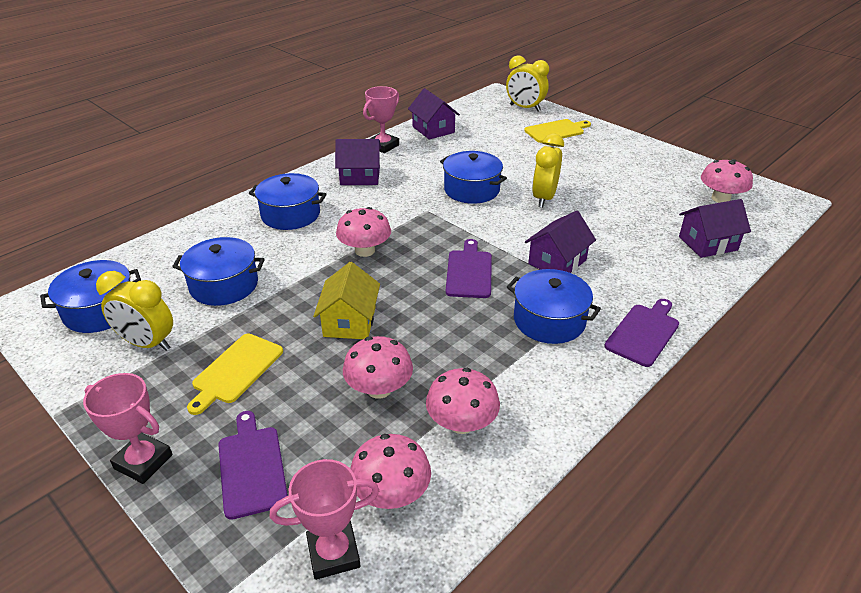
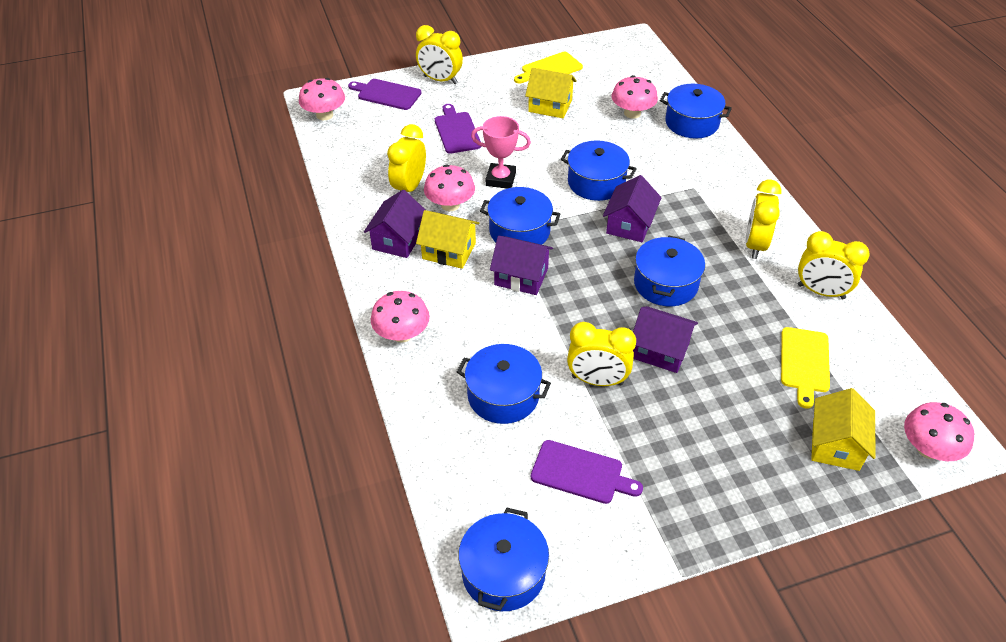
blue pot: 5 -> 6
pink trophy: 3 -> 1
yellow clock: 3 -> 5
yellow house: 1 -> 3

